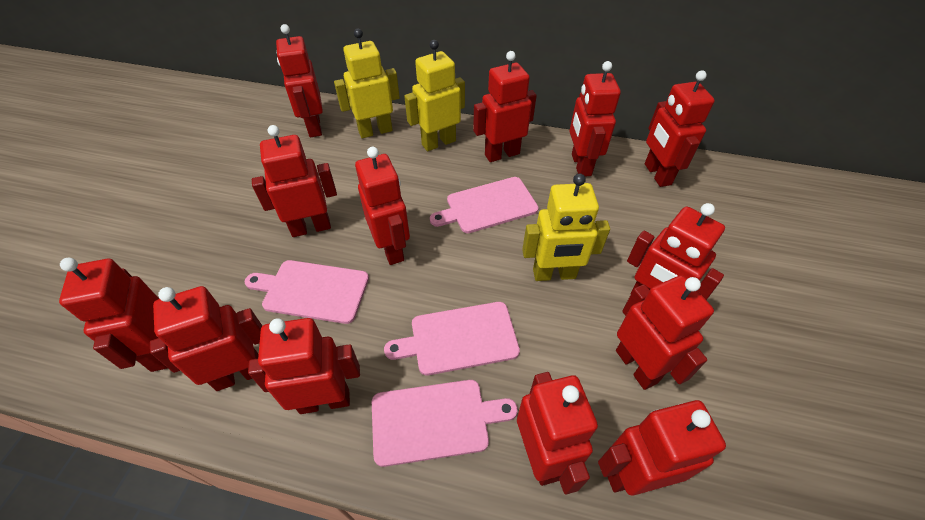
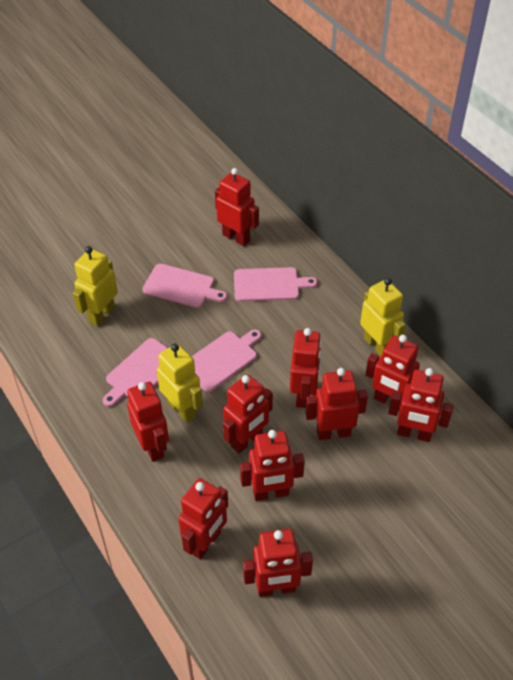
red robot: 13 -> 10

